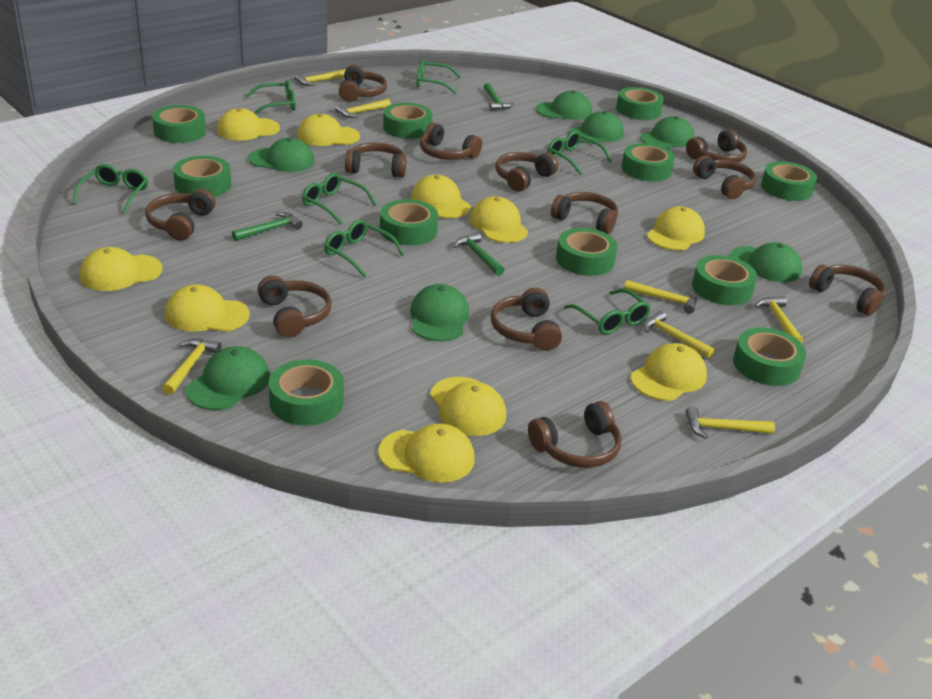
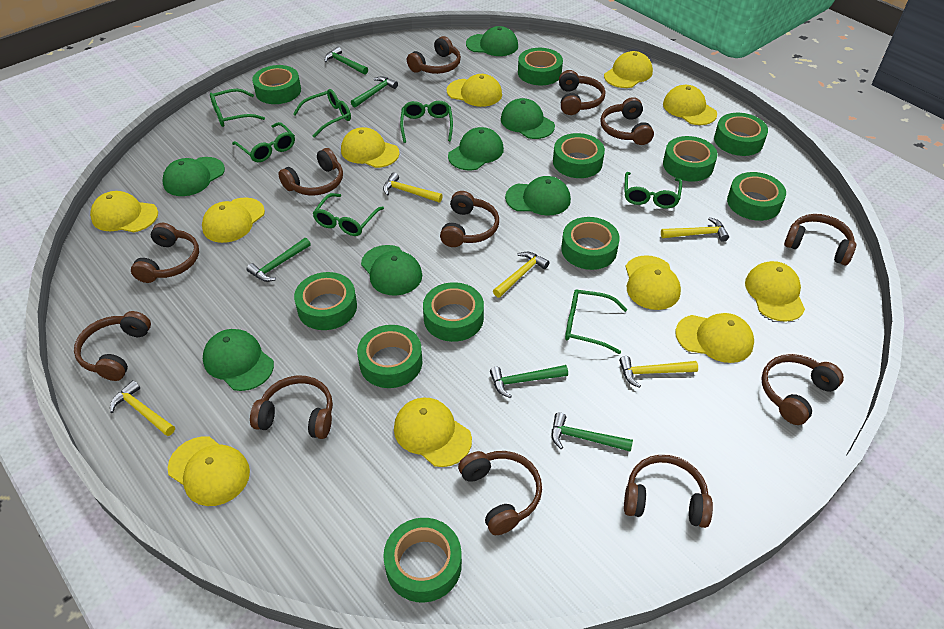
green hammer: 3 -> 5
yellow cap: 10 -> 11
yellow hammer: 7 -> 5

